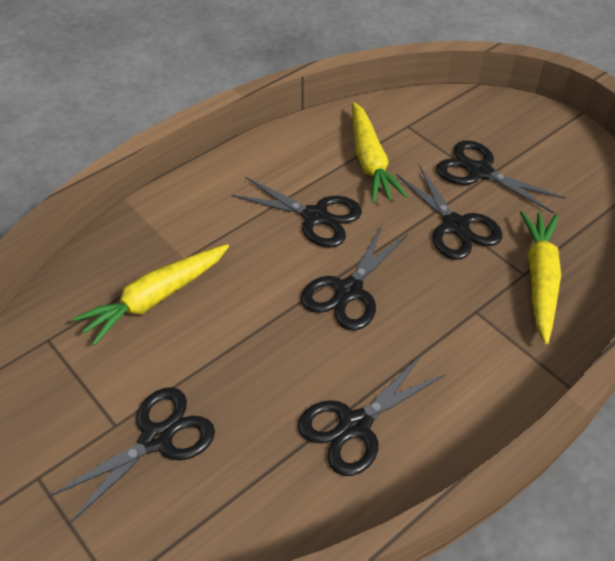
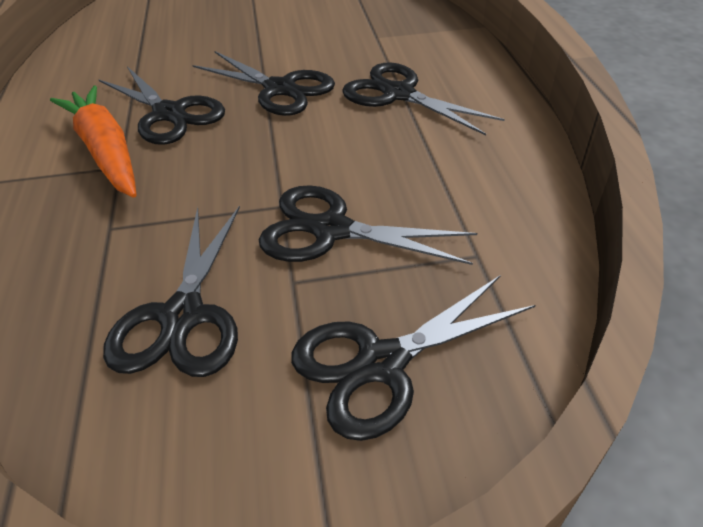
orange carrot: 0 -> 1
yellow carrot: 3 -> 0

